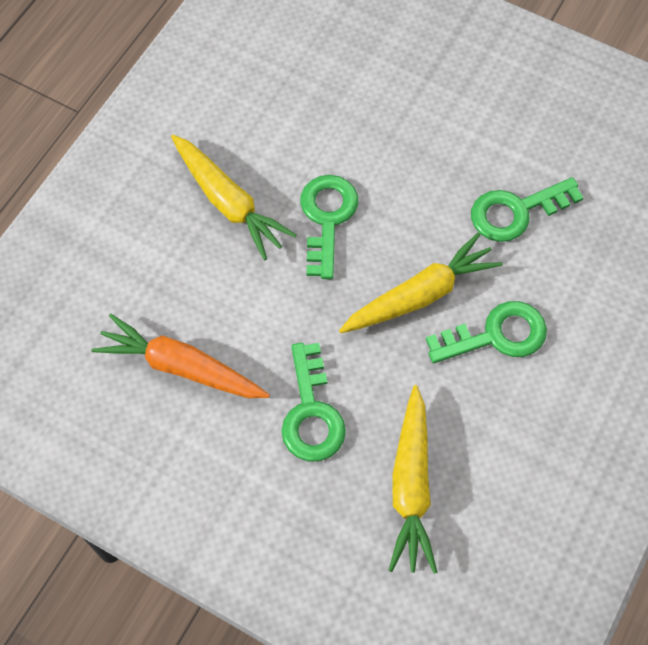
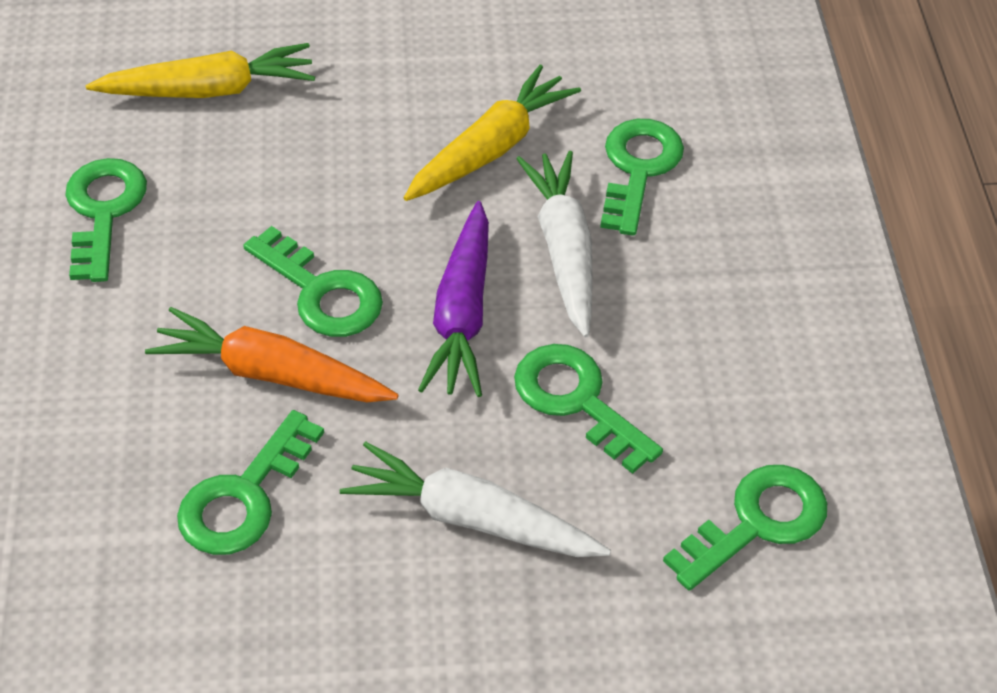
green key: 4 -> 6
purple carrot: 0 -> 1
white carrot: 0 -> 2
yellow carrot: 3 -> 2

